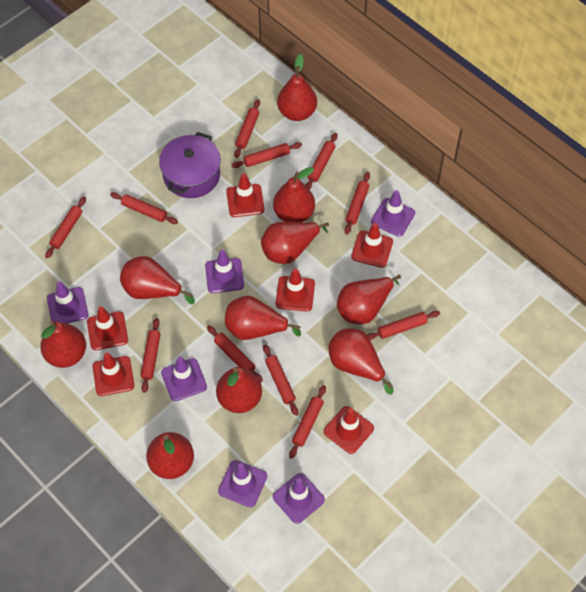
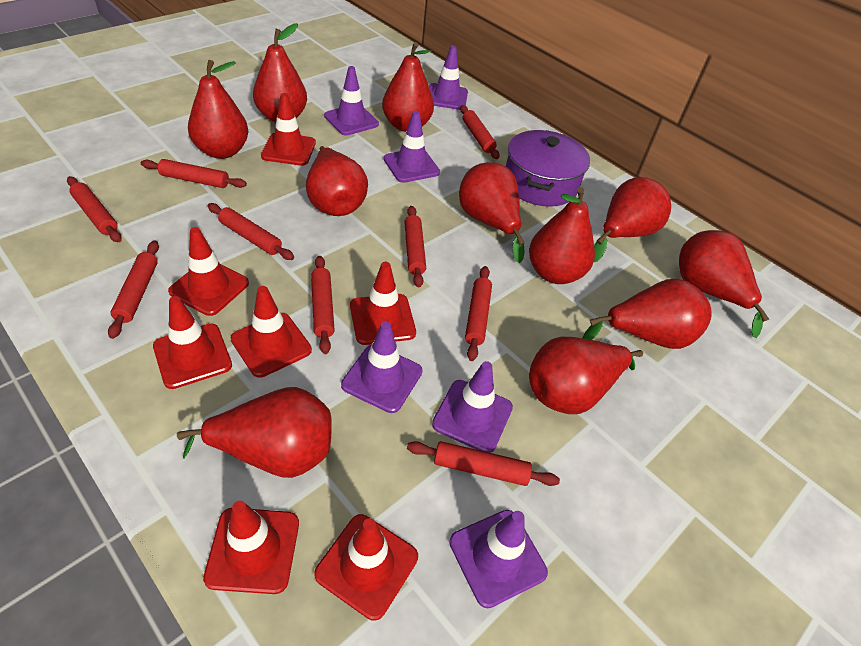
red pear: 10 -> 11
red rolling pin: 11 -> 9
red traffic cone: 6 -> 7

